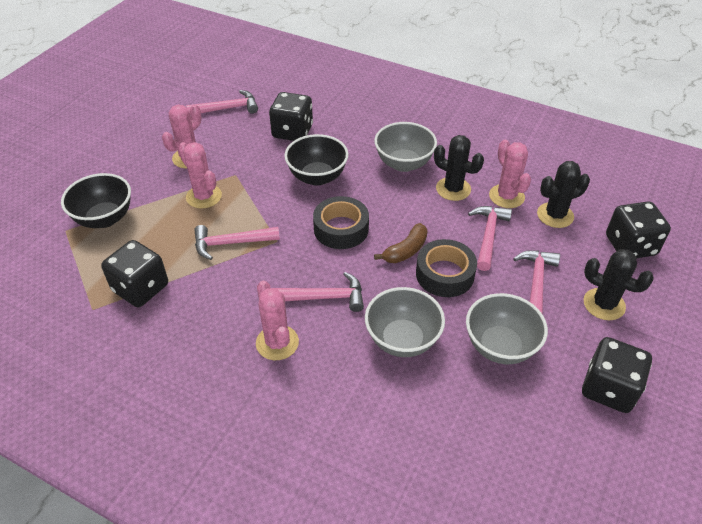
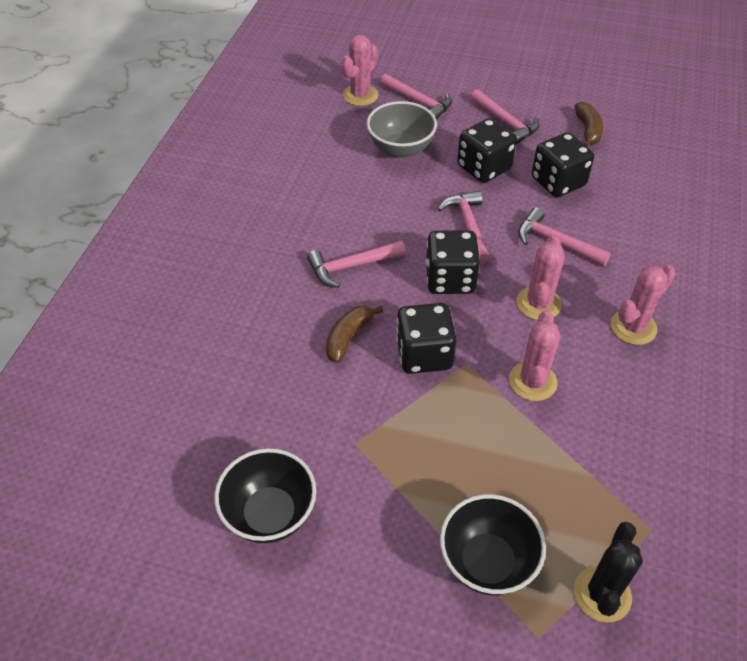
black cactus: 3 -> 1
black tape: 2 -> 0
brown banana: 1 -> 2
grey bowl: 3 -> 1

